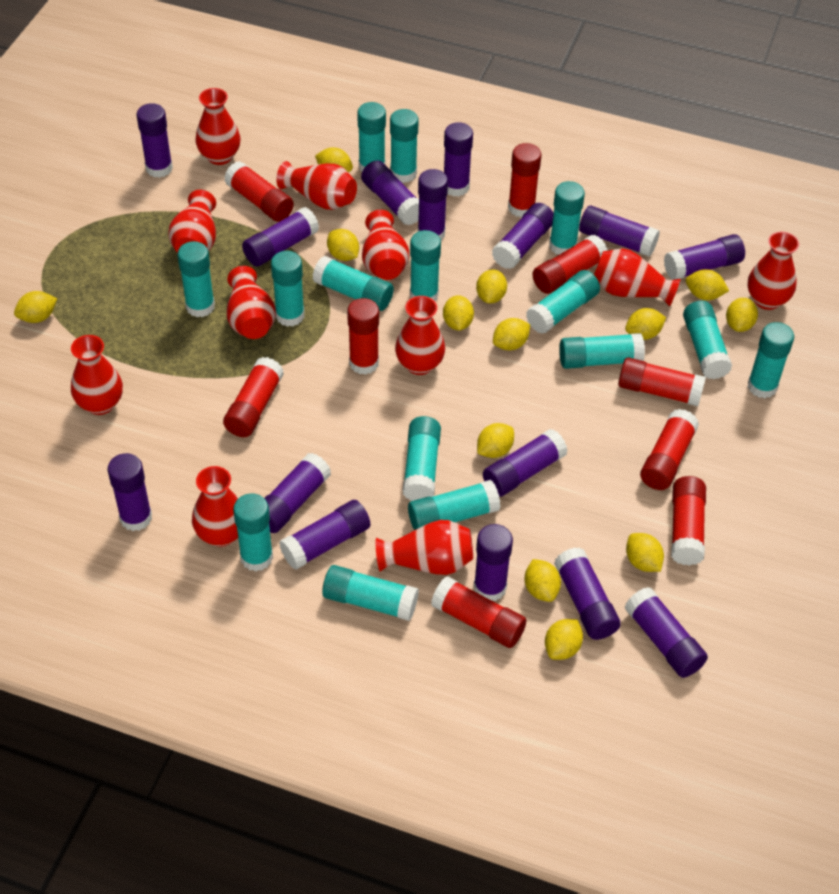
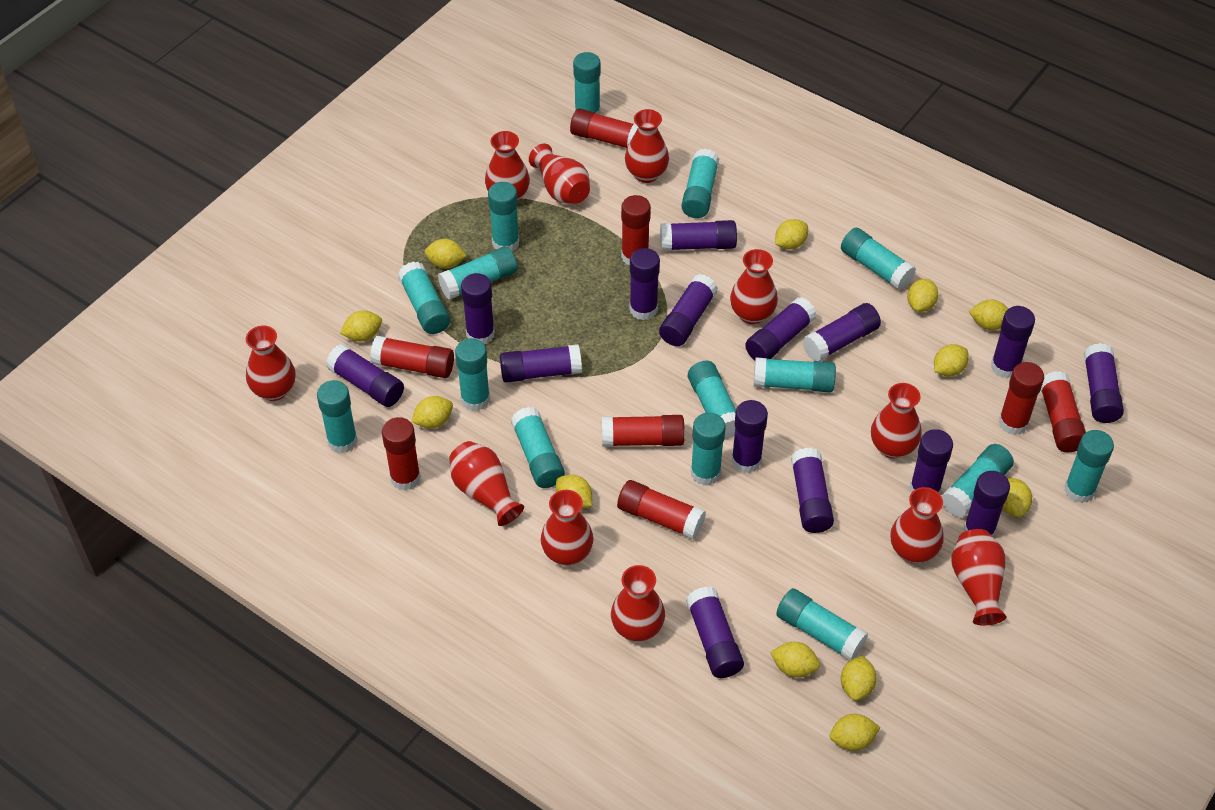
red glue stick: 9 -> 8
yellow lemon: 13 -> 12

